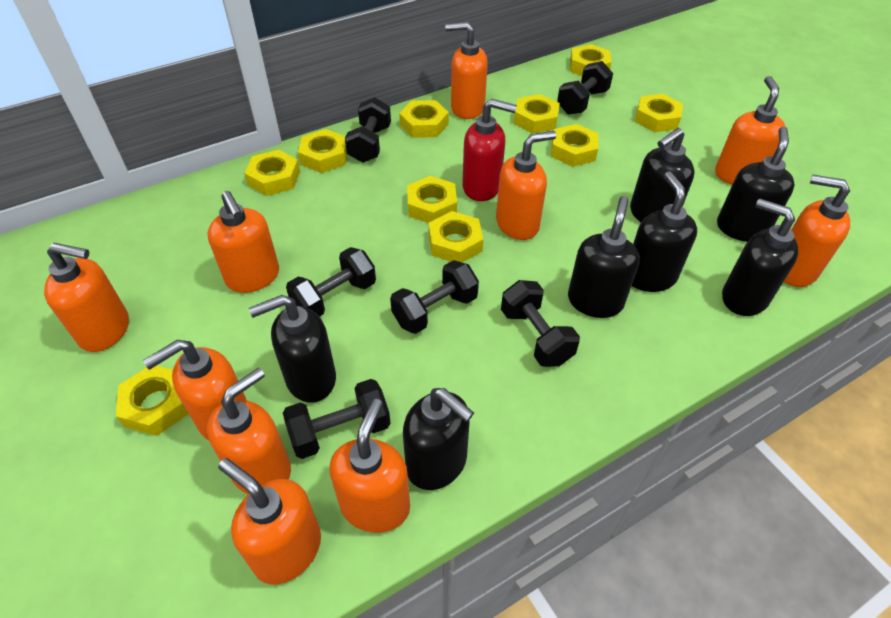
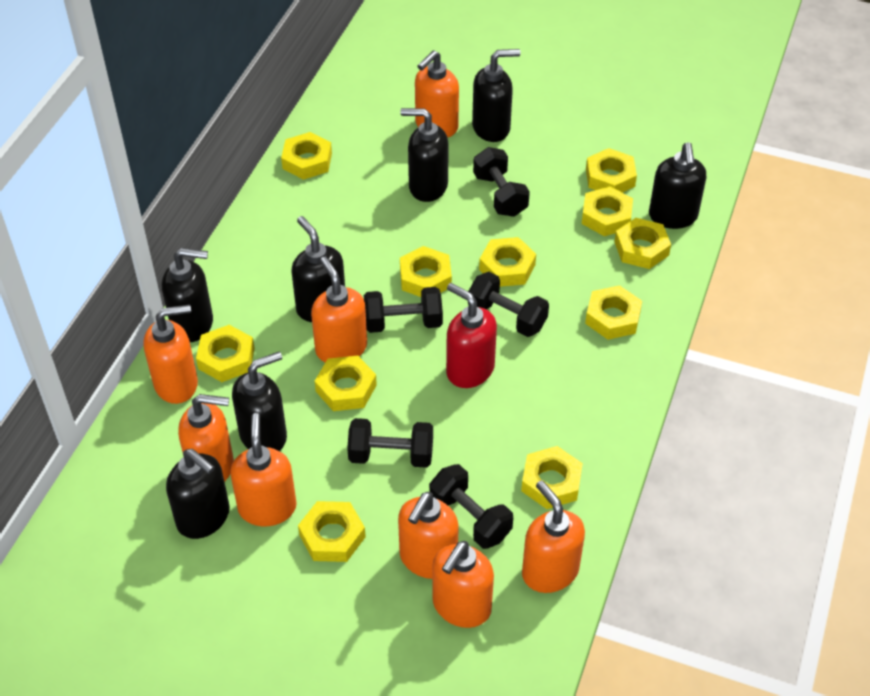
black dumbbell: 6 -> 5
orange soap dispenser: 10 -> 8
yellow nut: 10 -> 11

